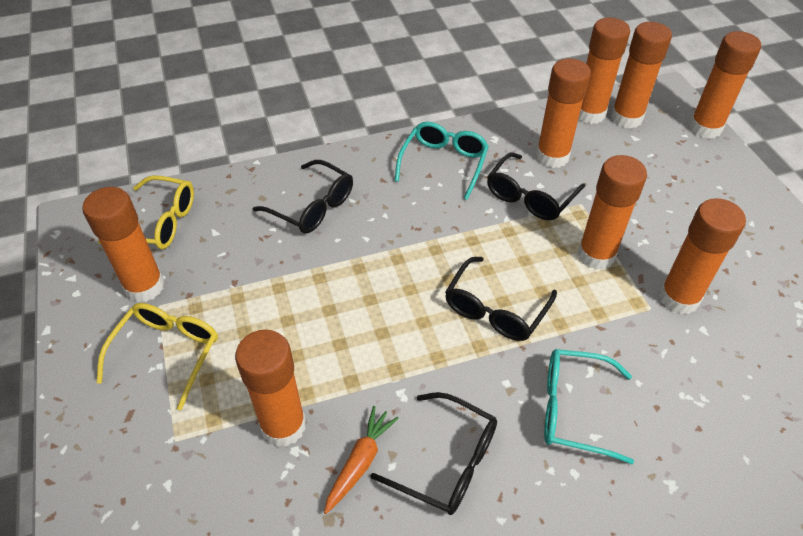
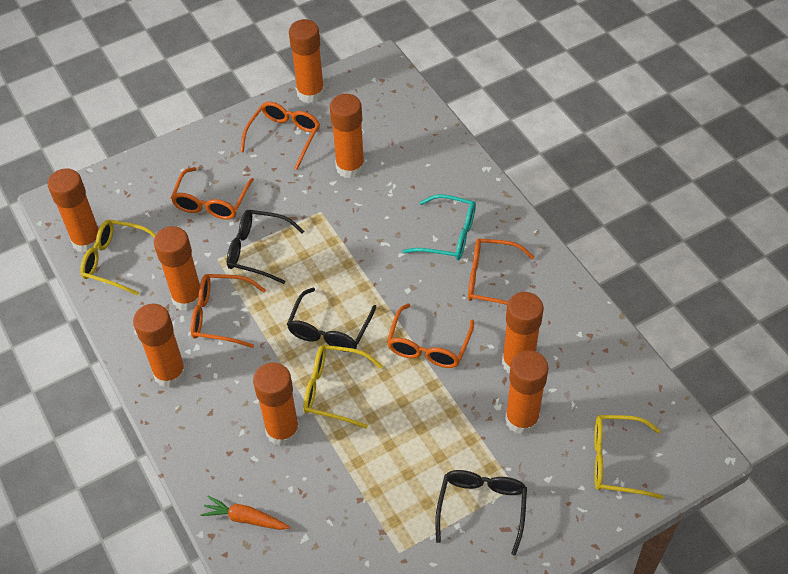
black glasses: 4 -> 3
orange glasses: 0 -> 5
turquoise glasses: 2 -> 1
yellow glasses: 2 -> 3

